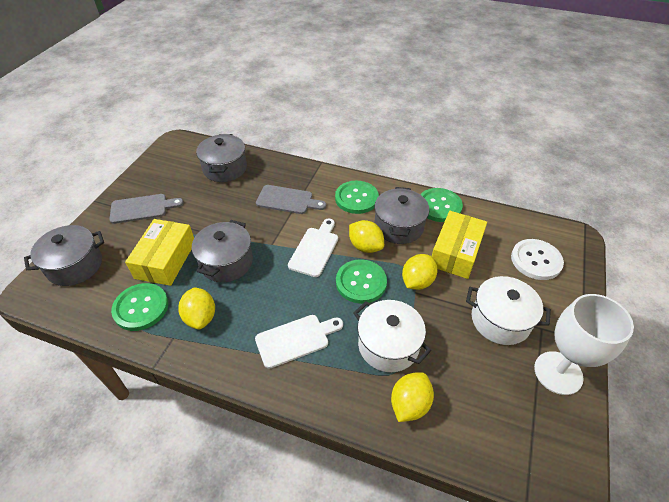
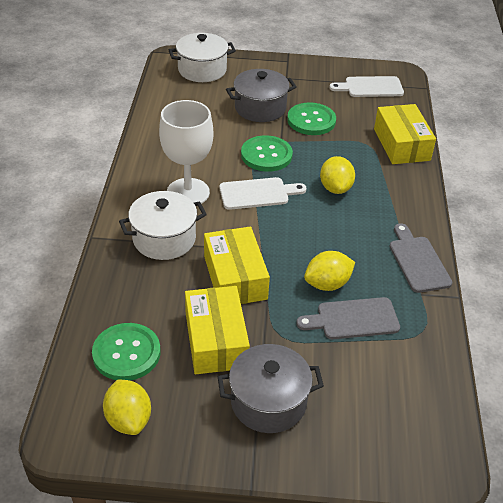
green button: 4 -> 3
grey pot: 4 -> 2
white button: 1 -> 0
yellow box: 2 -> 3
yellow lemon: 4 -> 3

